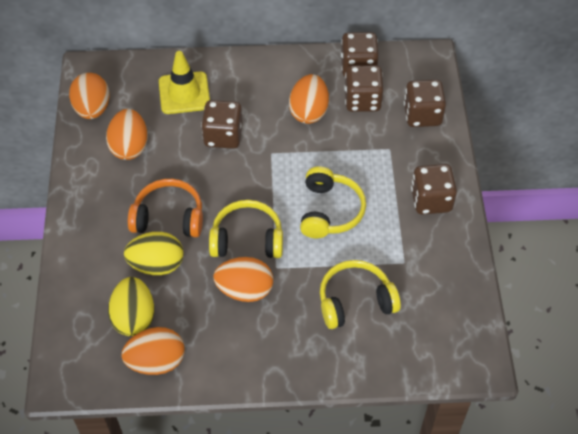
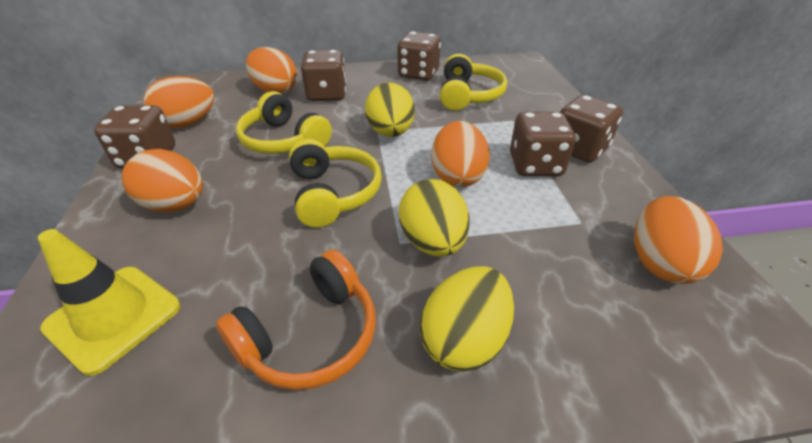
yellow egg: 2 -> 3

